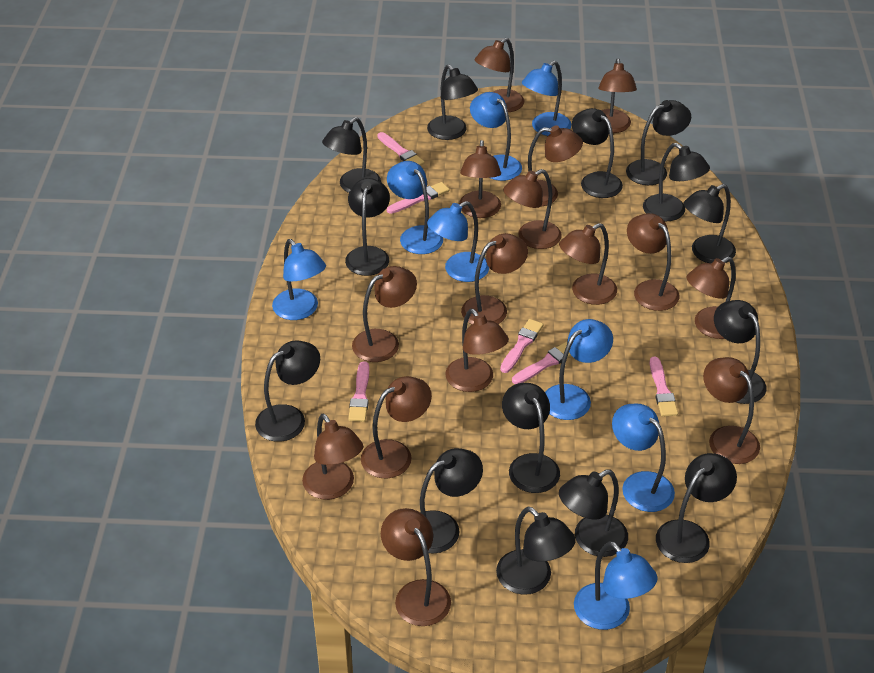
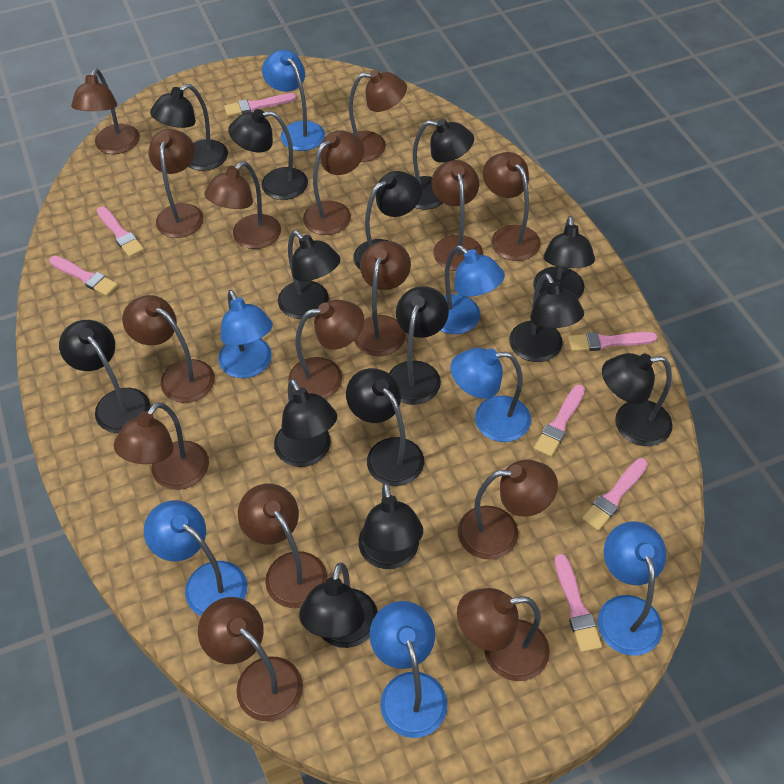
blue lamp: 8 -> 7
pink brush: 6 -> 7

